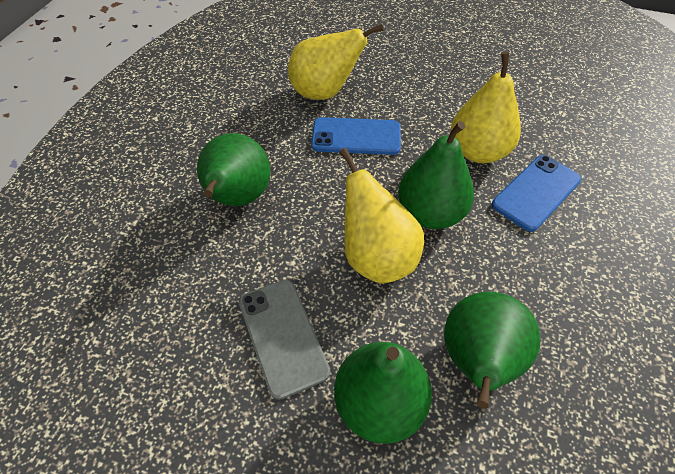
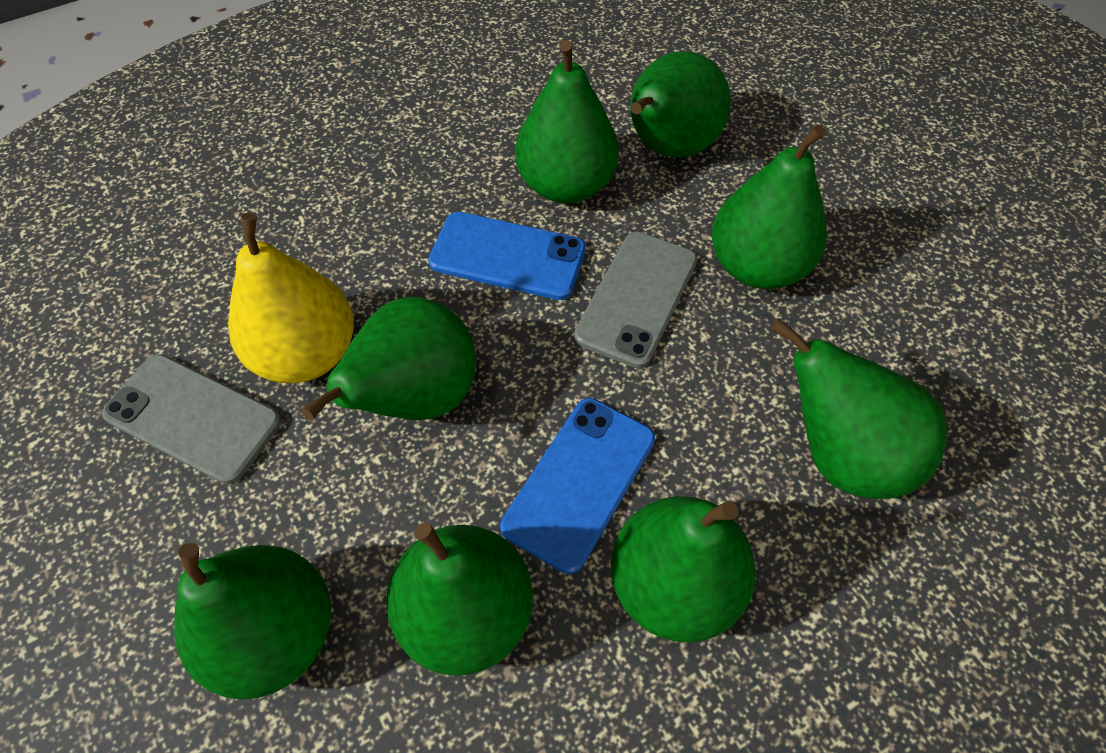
green pear: 4 -> 8
grey phone: 1 -> 2
yellow pear: 3 -> 1

